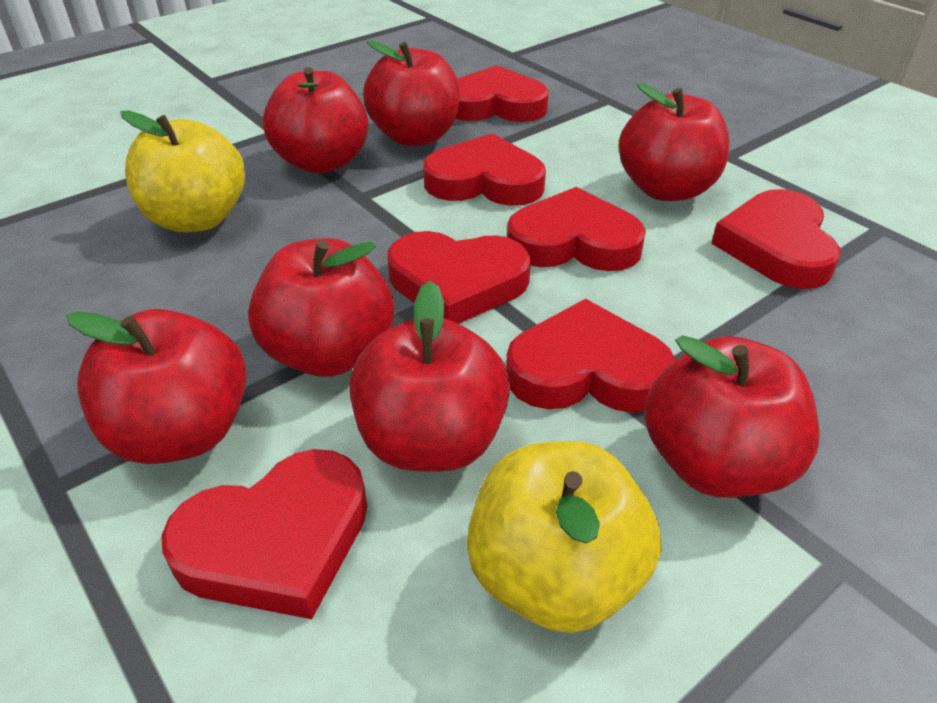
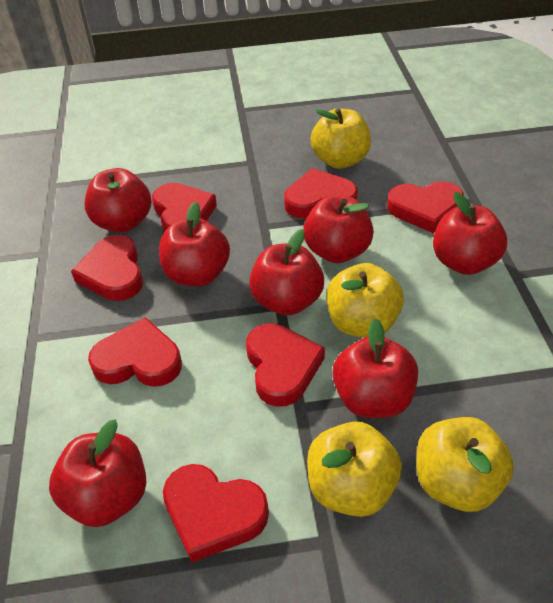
yellow apple: 2 -> 4

